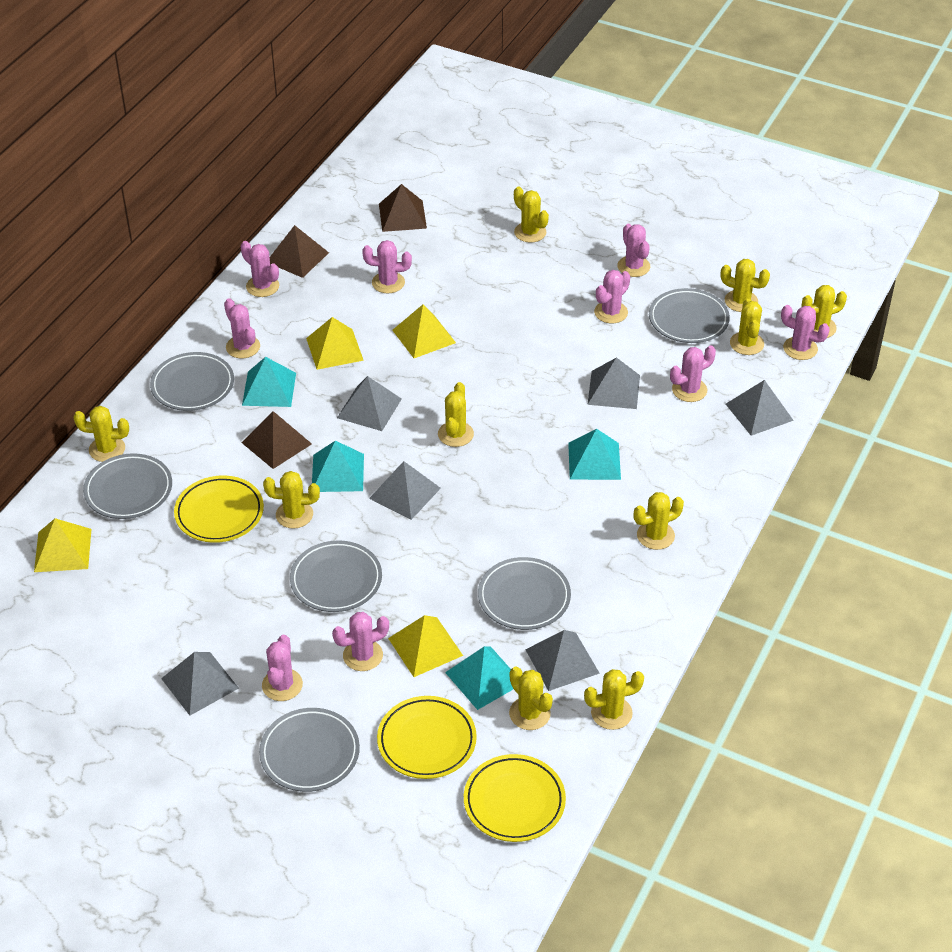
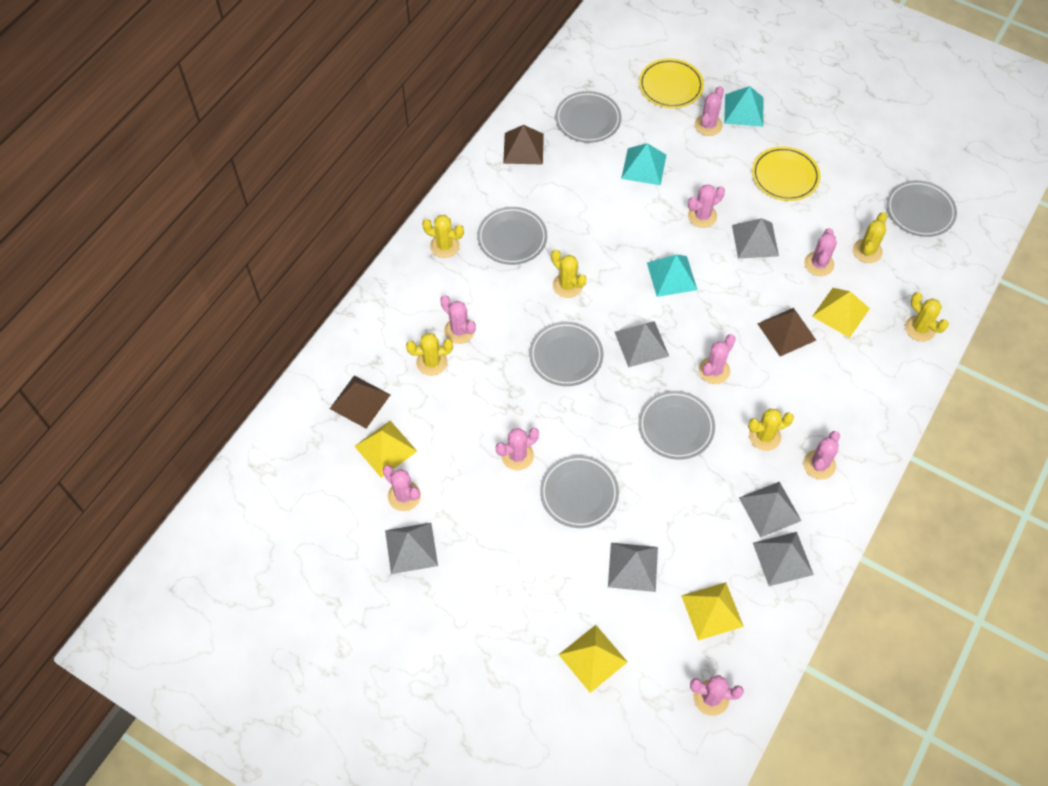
turquoise pyramid: 4 -> 3
yellow cactus: 10 -> 6
yellow plate: 3 -> 2

